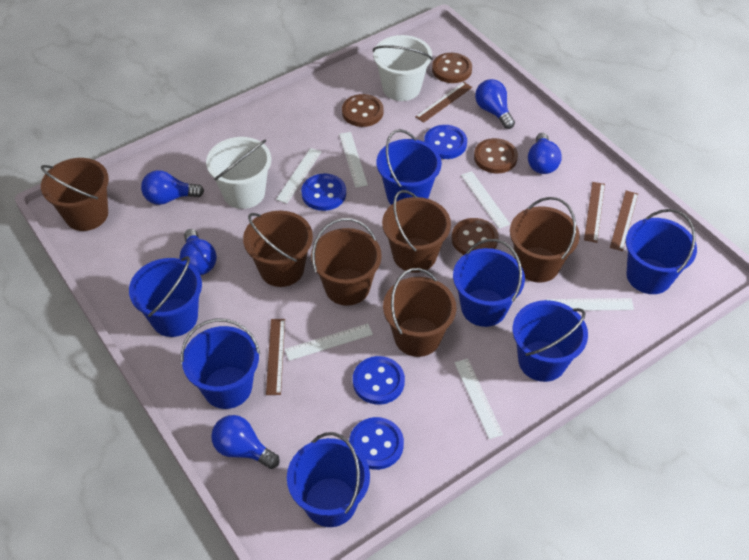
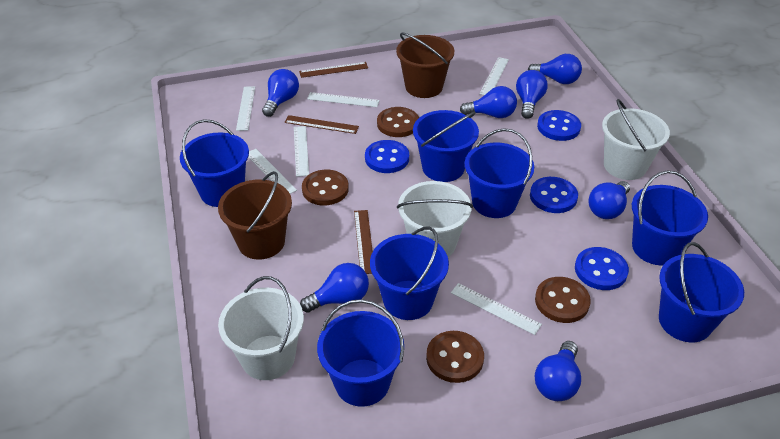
blue light bulb: 5 -> 7
brown bucket: 6 -> 2
brown ruler: 4 -> 3
white bucket: 2 -> 3

